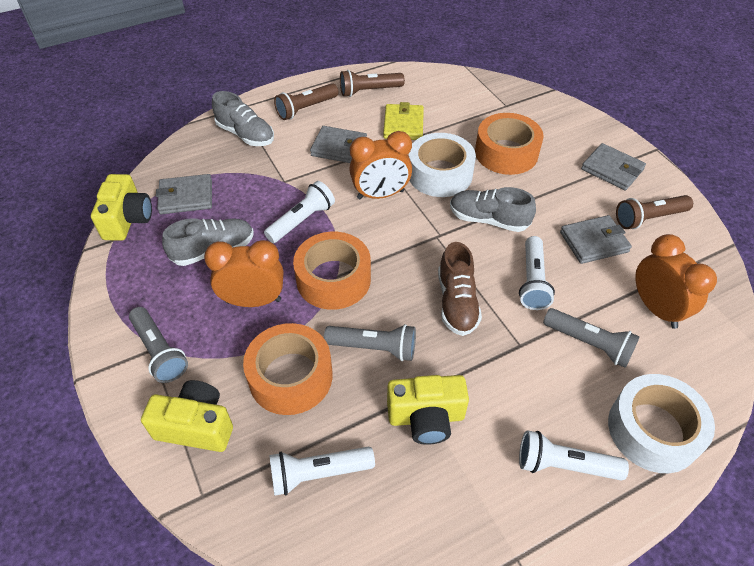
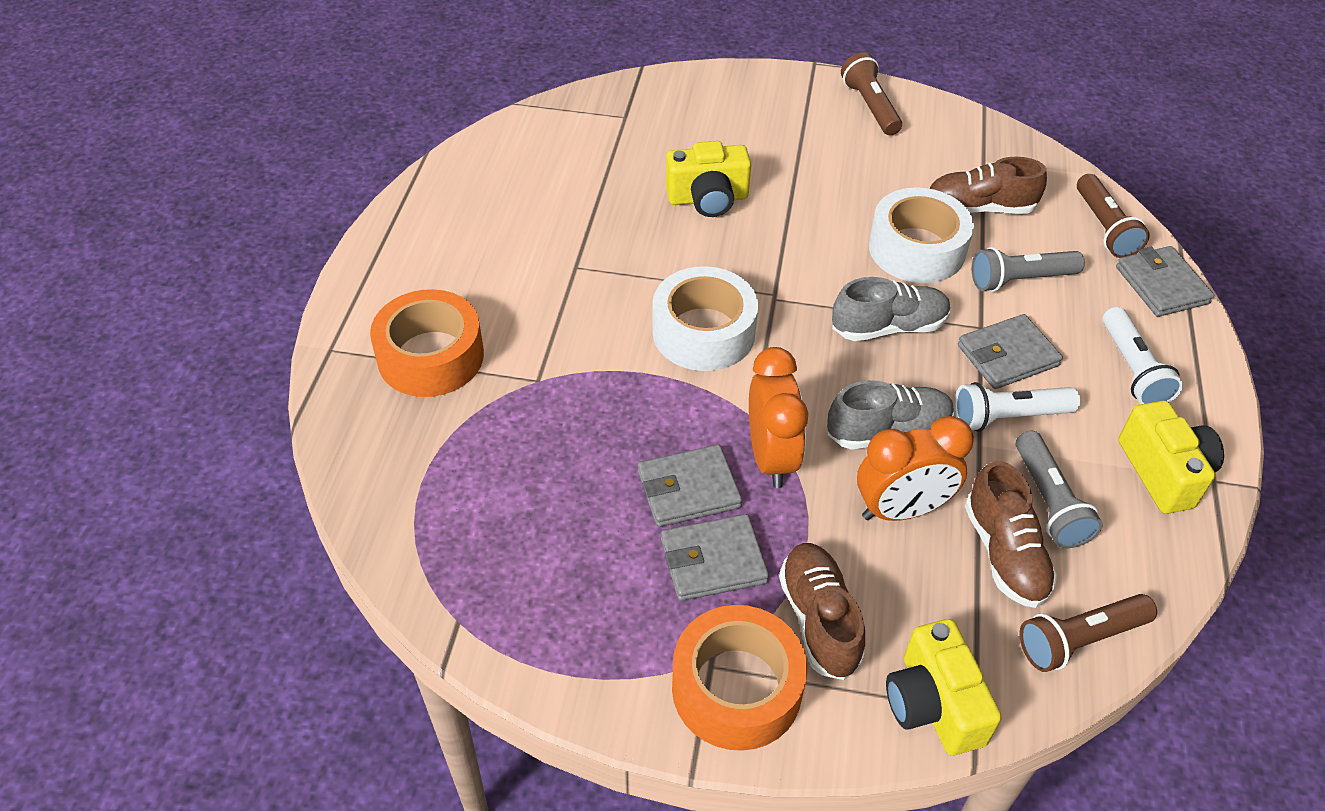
brown shoe: 1 -> 3
grey flashlight: 3 -> 2
grey shoe: 3 -> 2
orange clock: 3 -> 2
orange tape: 3 -> 2
white flashlight: 4 -> 2
yellow wallet: 1 -> 0

